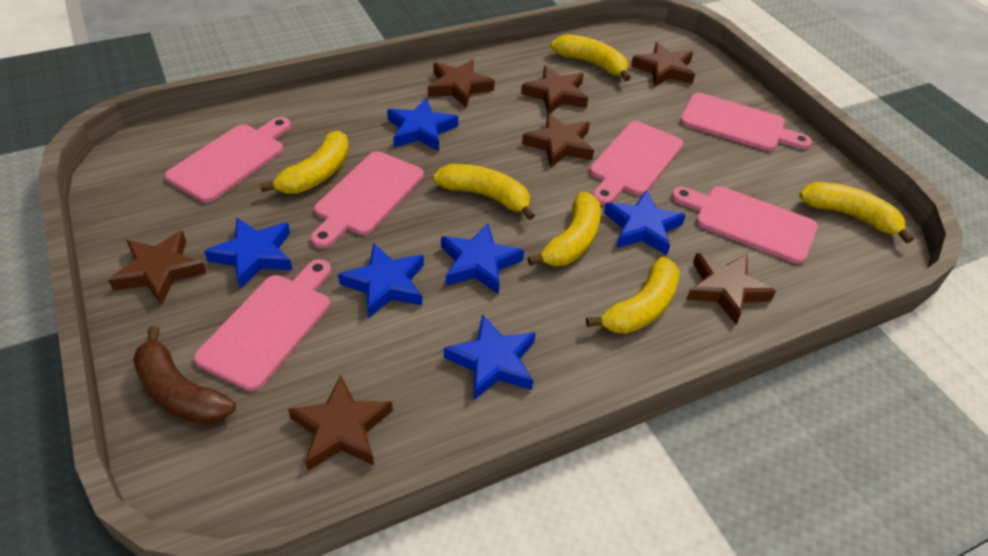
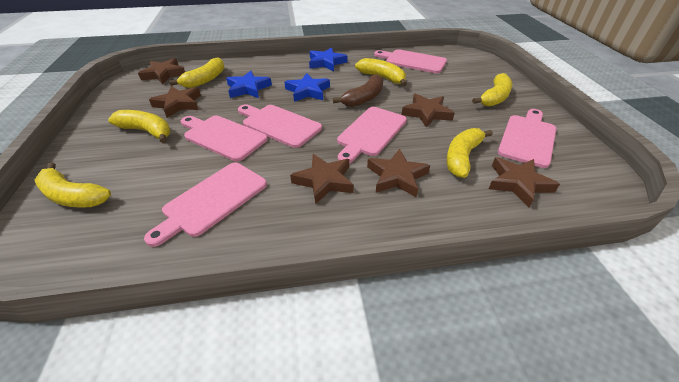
blue star: 6 -> 3
brown star: 7 -> 6

